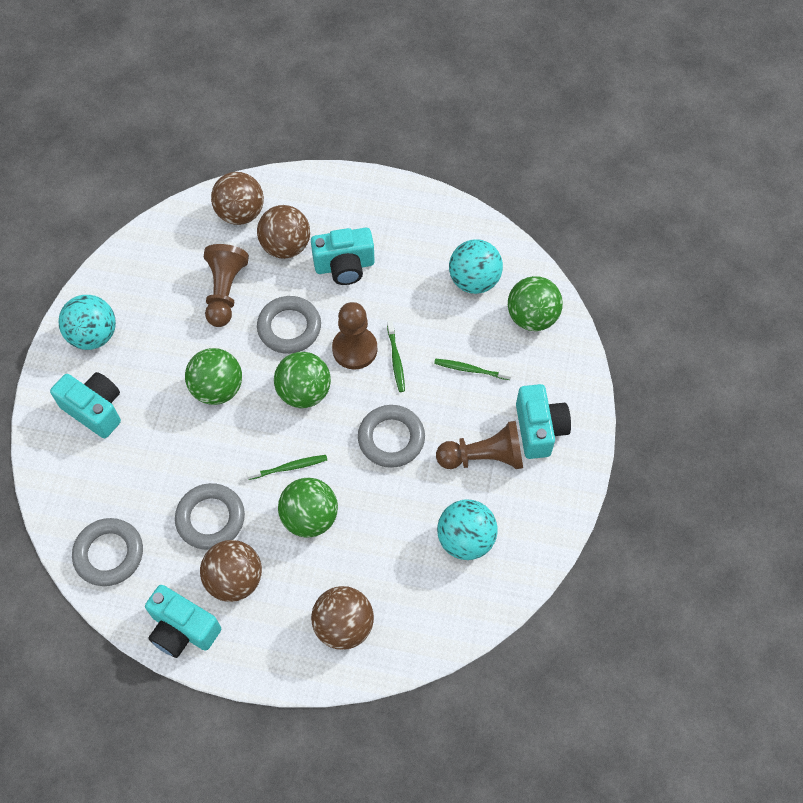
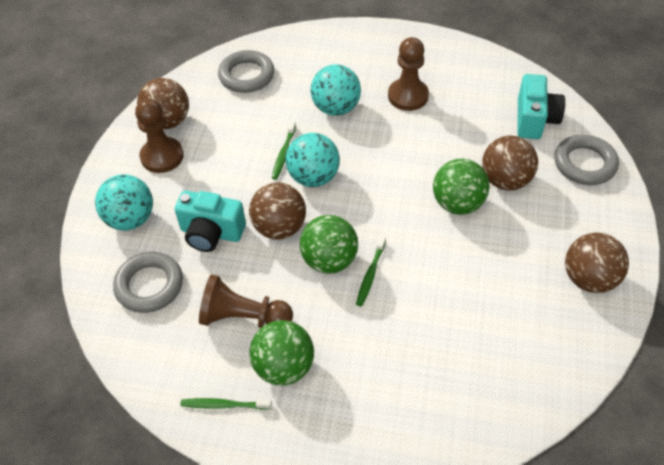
green ball: 4 -> 3
grey ring: 4 -> 3
turquoise camera: 4 -> 2

